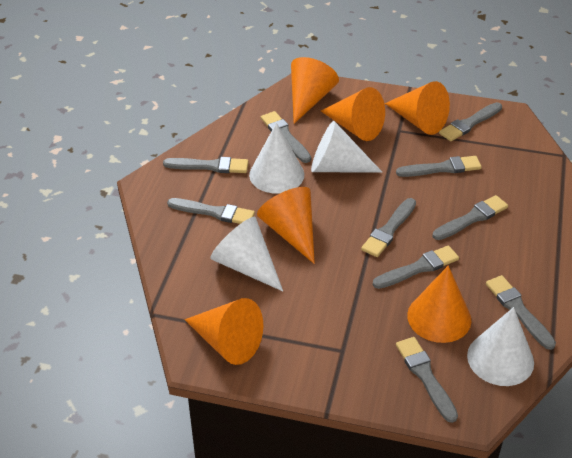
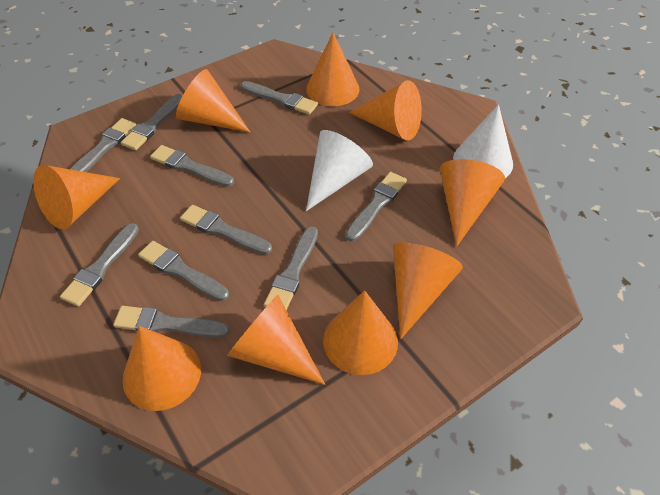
orange cone: 6 -> 9
white cone: 4 -> 2

